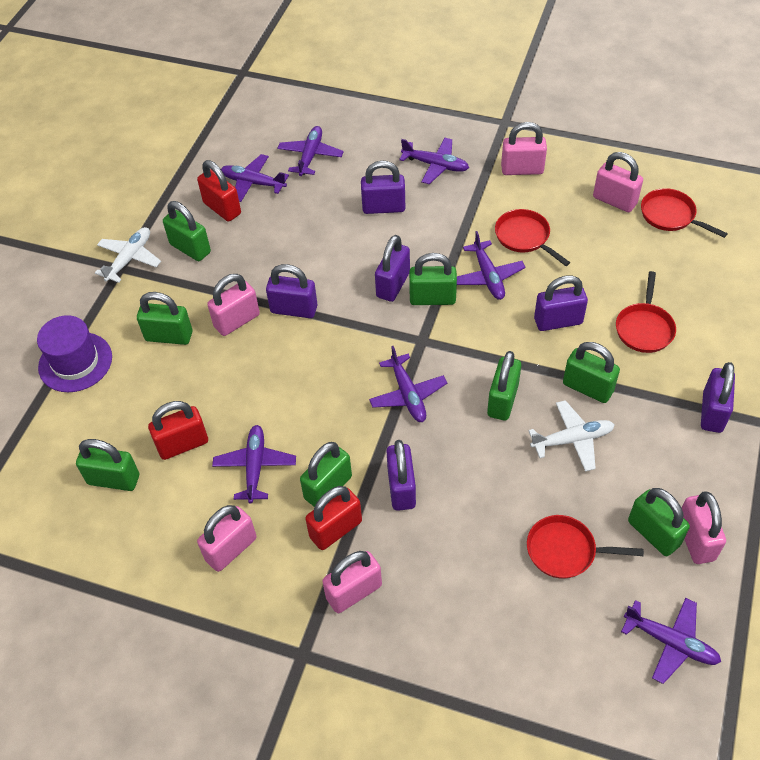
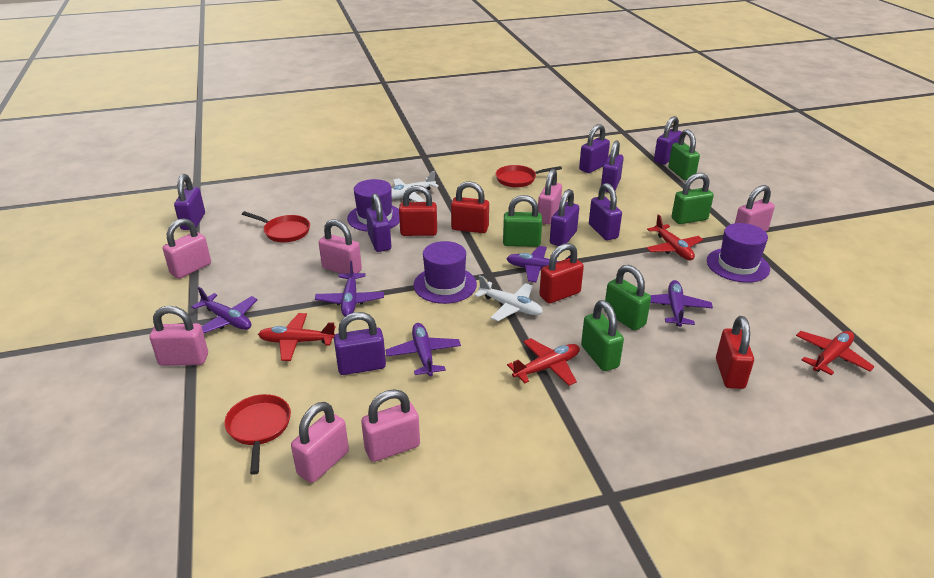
green padlock: 8 -> 5
pink padlock: 6 -> 7
purple hat: 1 -> 3
purple padlock: 6 -> 8
purple plane: 7 -> 5
red padlock: 3 -> 4
red pan: 4 -> 3
red plane: 0 -> 4

